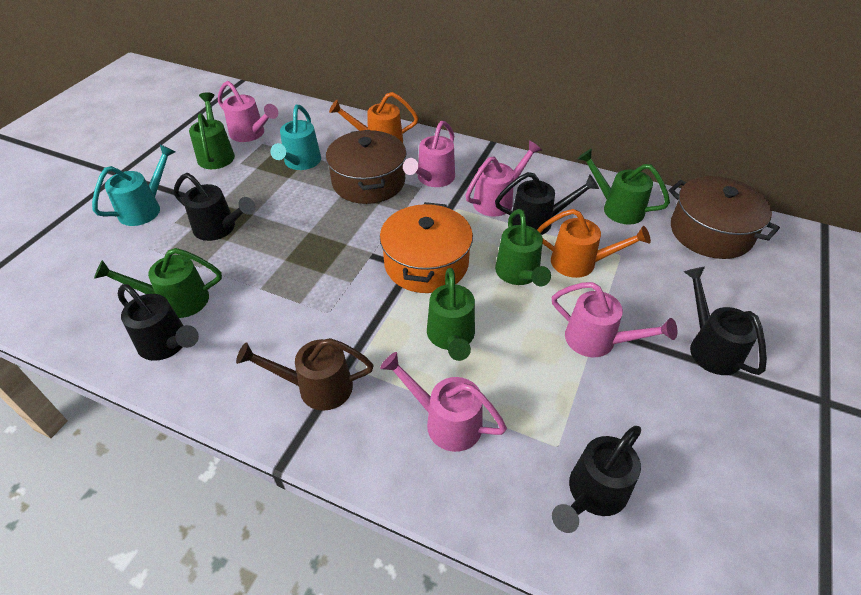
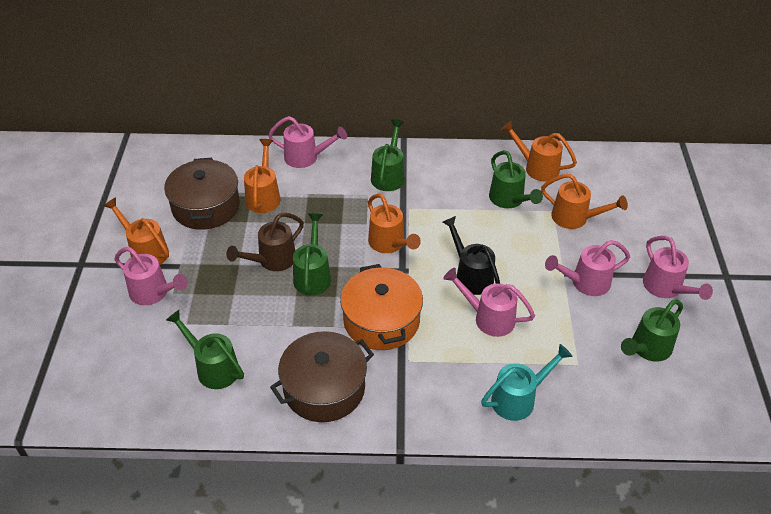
black watering can: 5 -> 1
orange watering can: 2 -> 5
turquoise watering can: 2 -> 1

